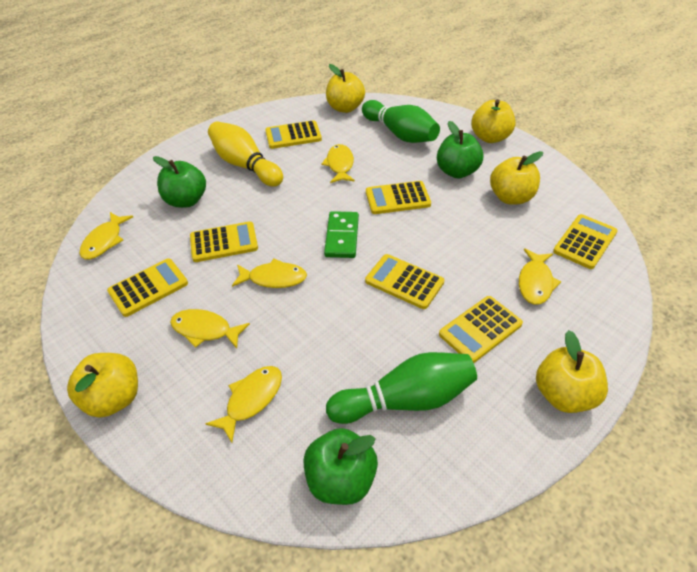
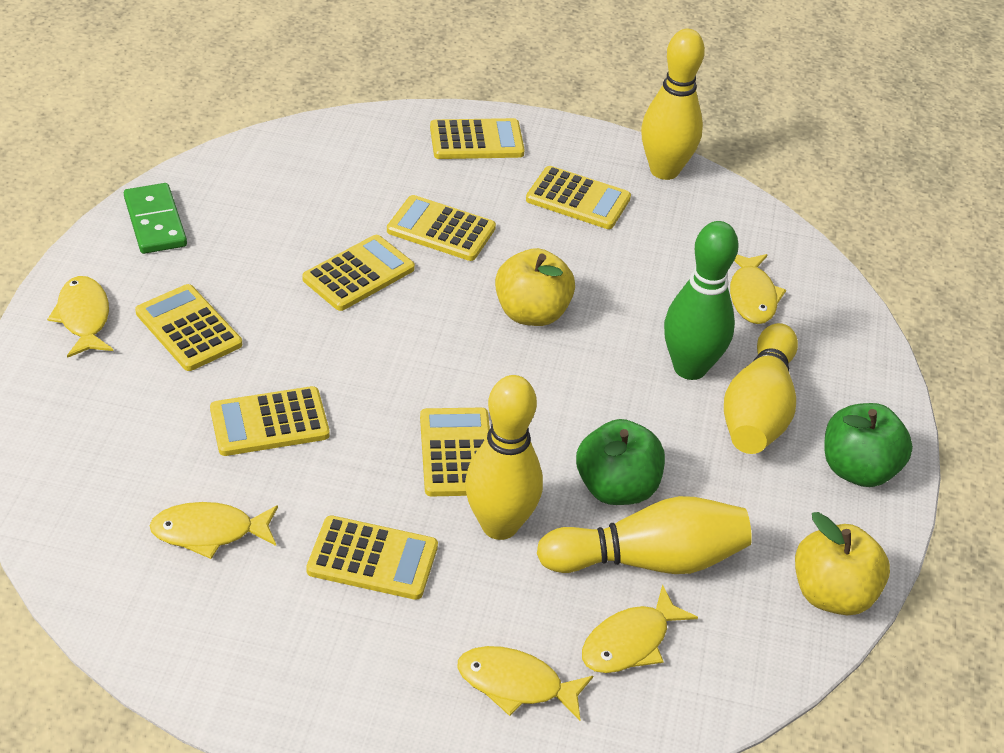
green apple: 3 -> 2
green bowling pin: 2 -> 1
yellow apple: 5 -> 2
yellow bowling pin: 1 -> 4
yellow calculator: 7 -> 8
yellow fish: 6 -> 5

